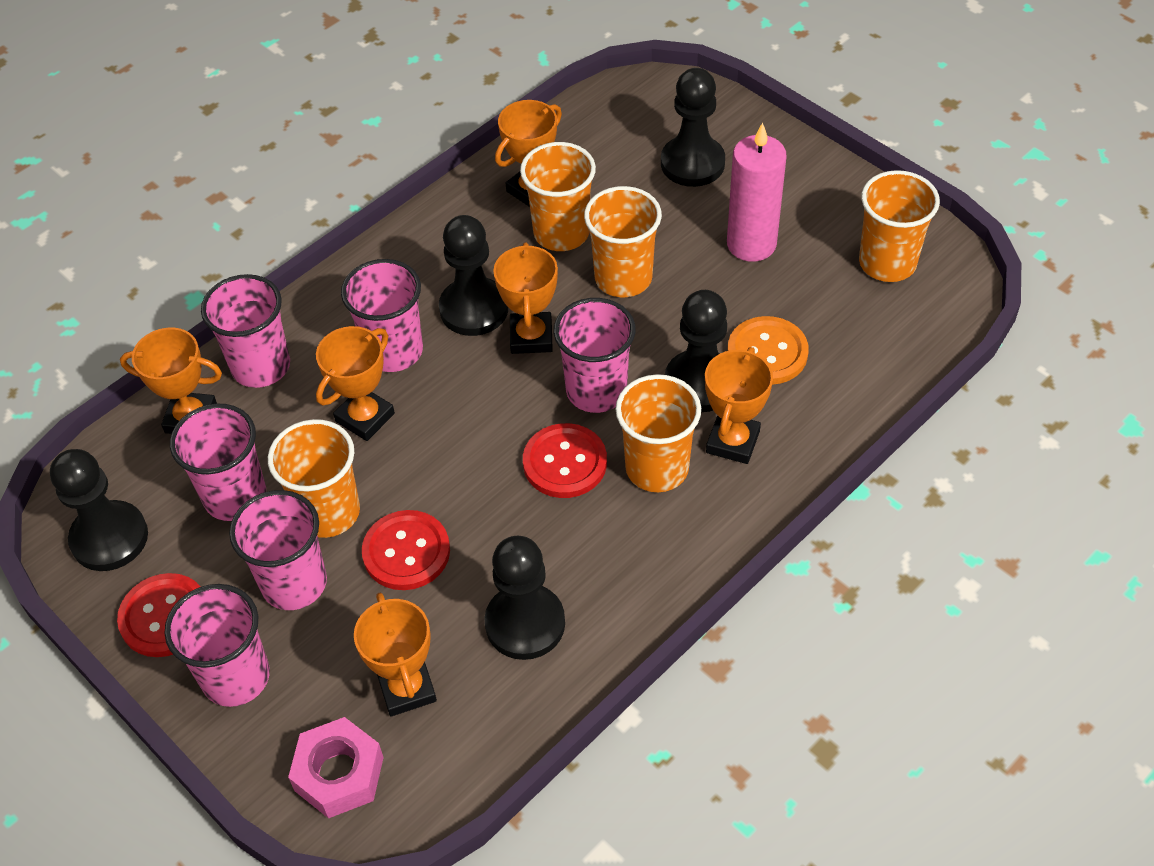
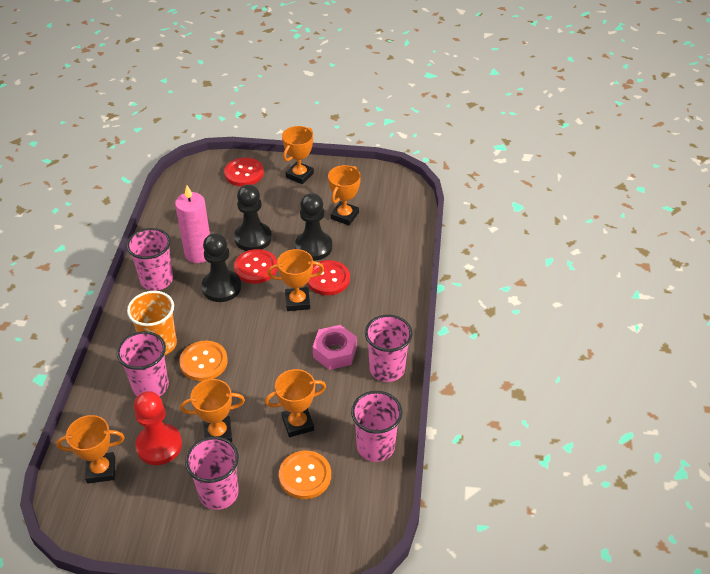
black pawn: 5 -> 3
orange button: 1 -> 2
orange cup: 5 -> 1
pink cup: 6 -> 5
red pawn: 0 -> 1

